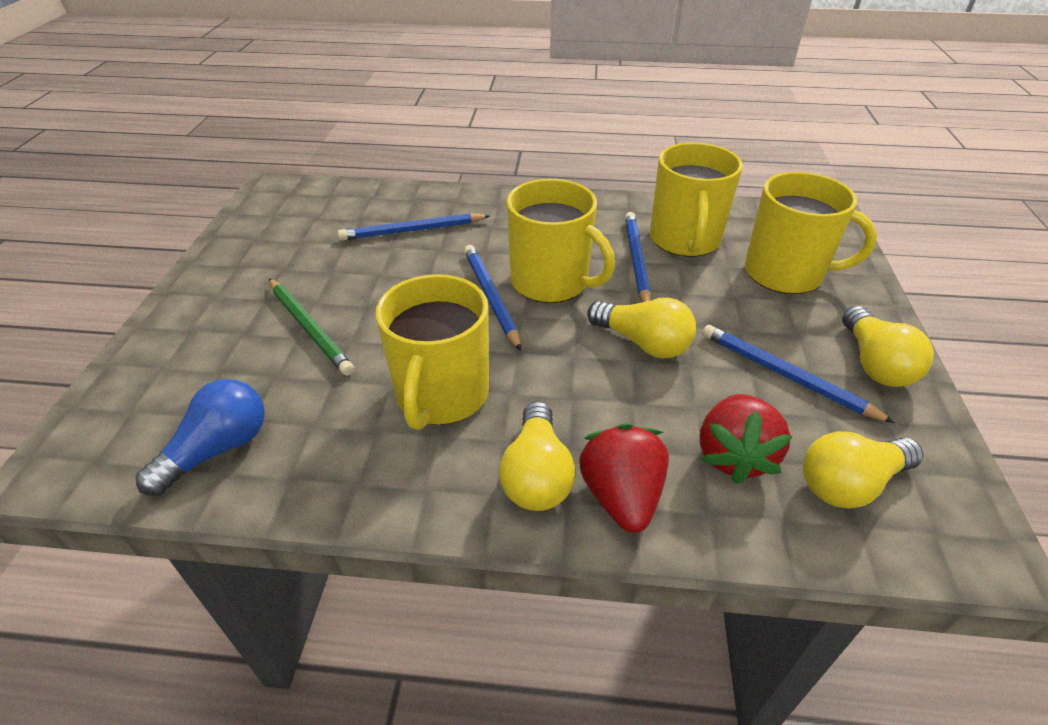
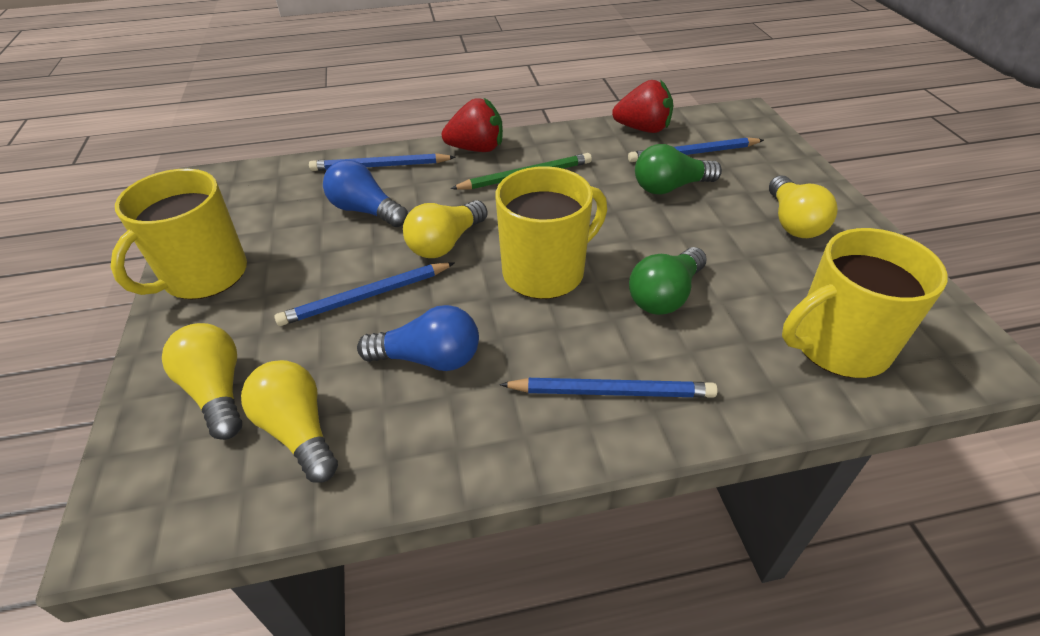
blue light bulb: 1 -> 2
green light bulb: 0 -> 2
yellow mug: 4 -> 3

